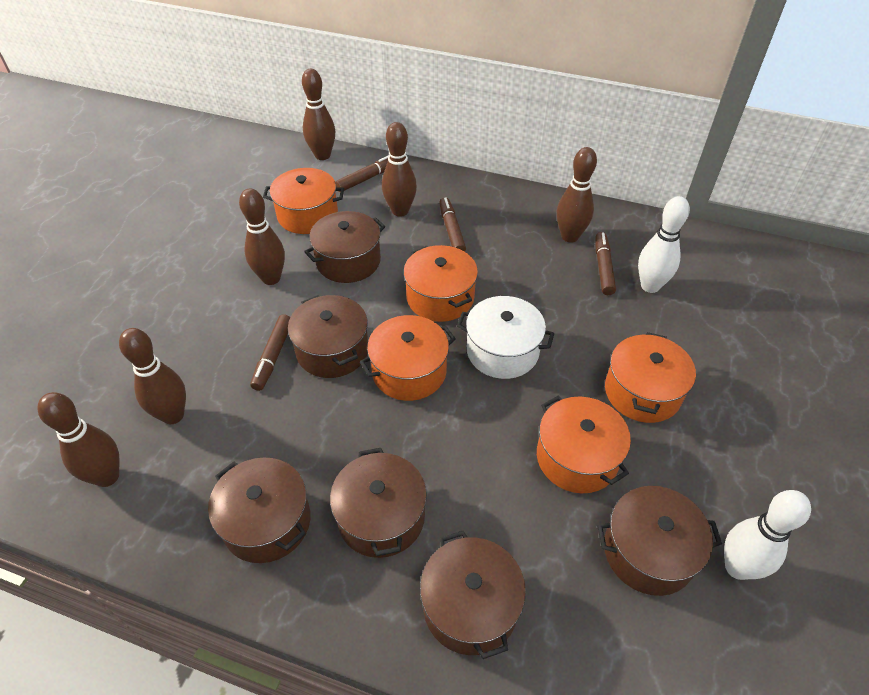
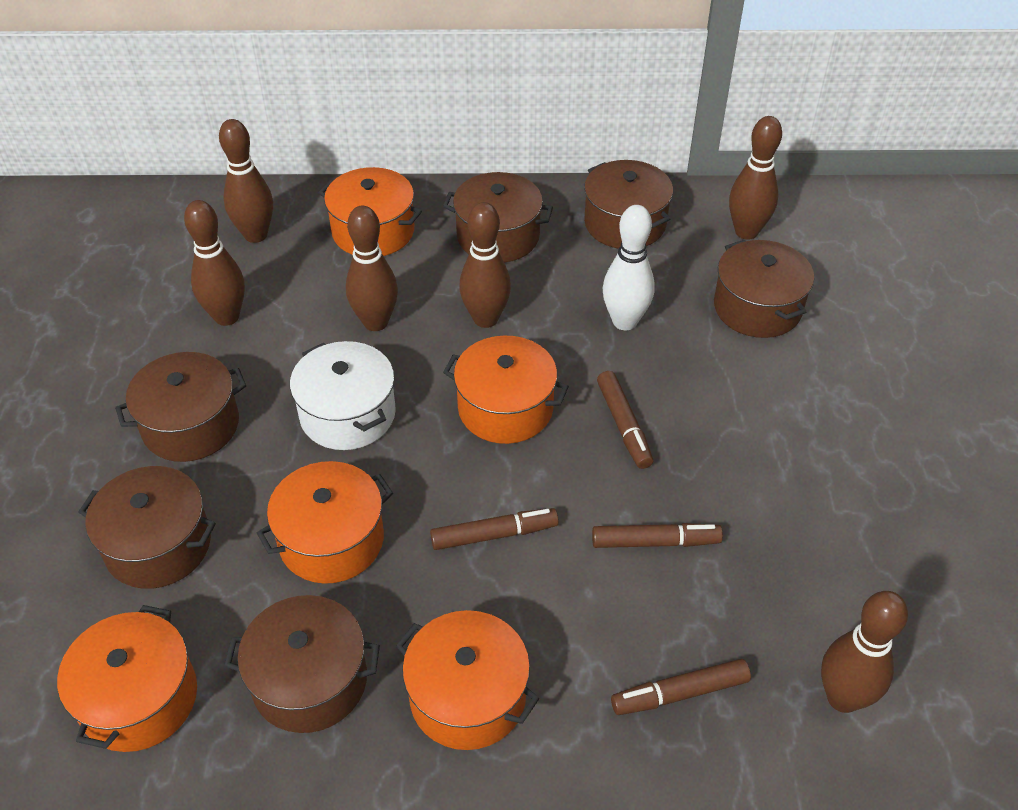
white bowling pin: 2 -> 1

